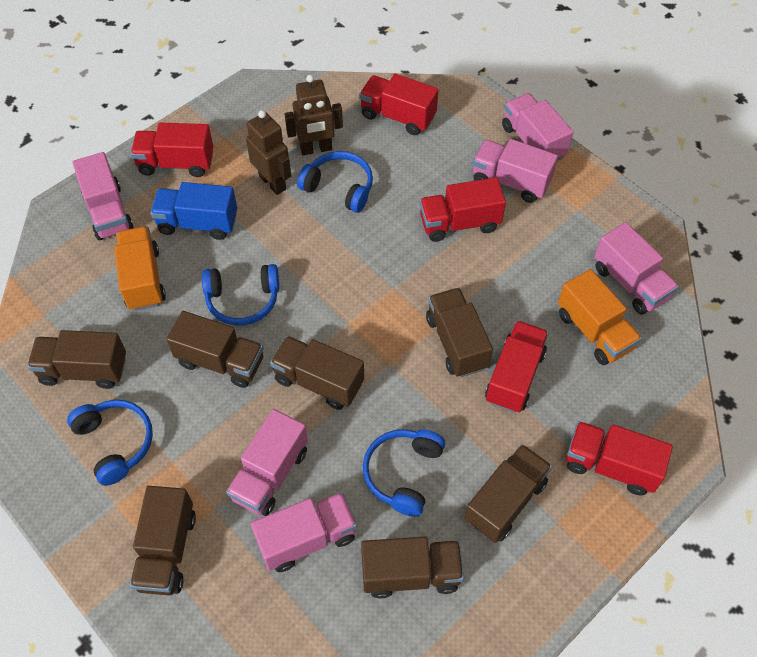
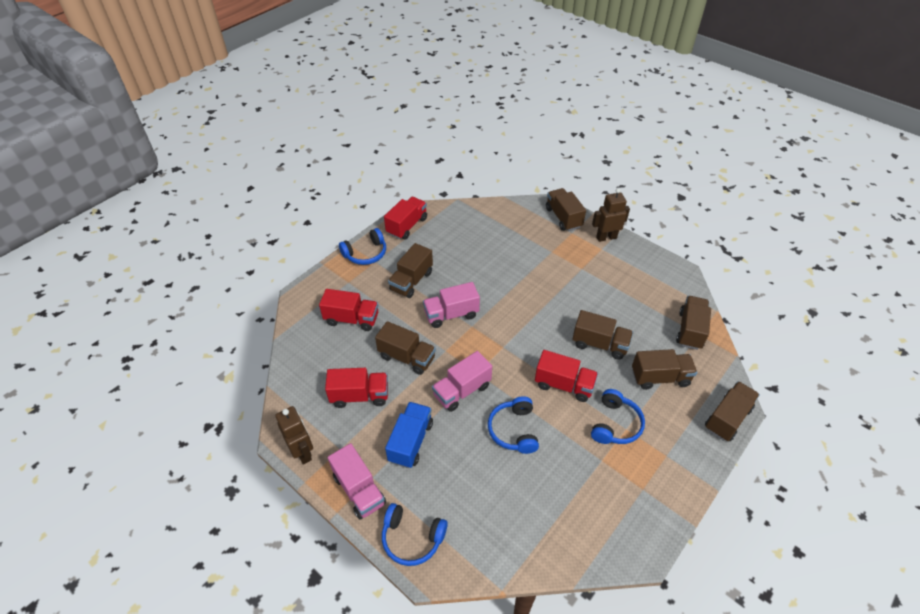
orange truck: 2 -> 0
pink truck: 6 -> 3
red truck: 5 -> 4

